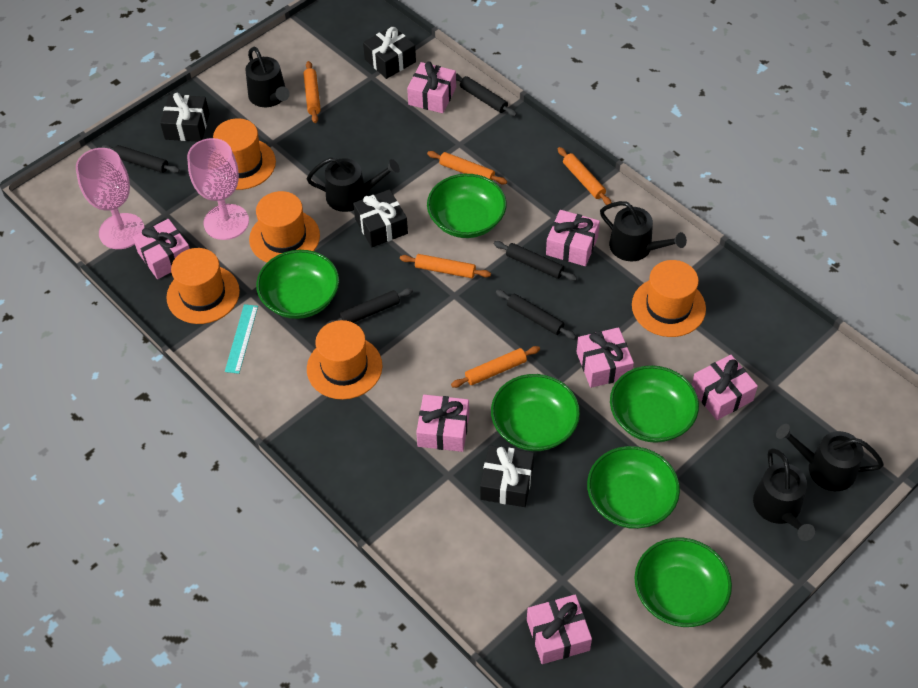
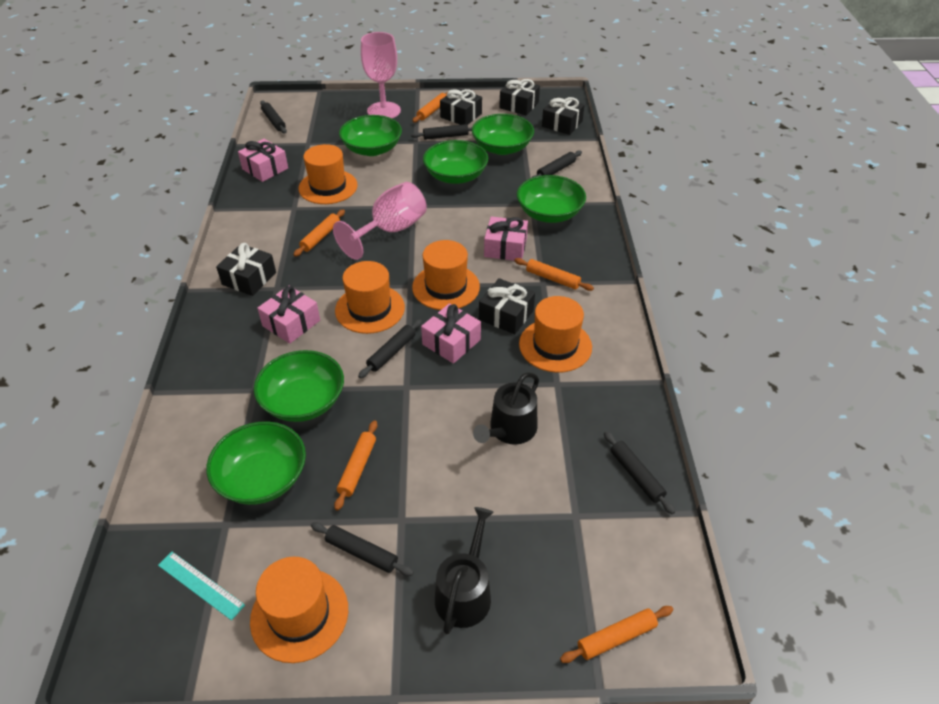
black gift: 4 -> 5
black rolling pin: 5 -> 6
black watering can: 5 -> 2
pink gift: 7 -> 4

